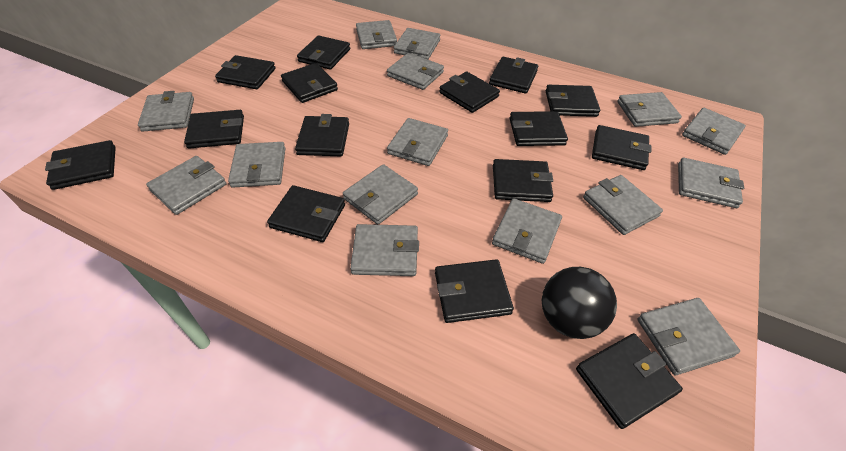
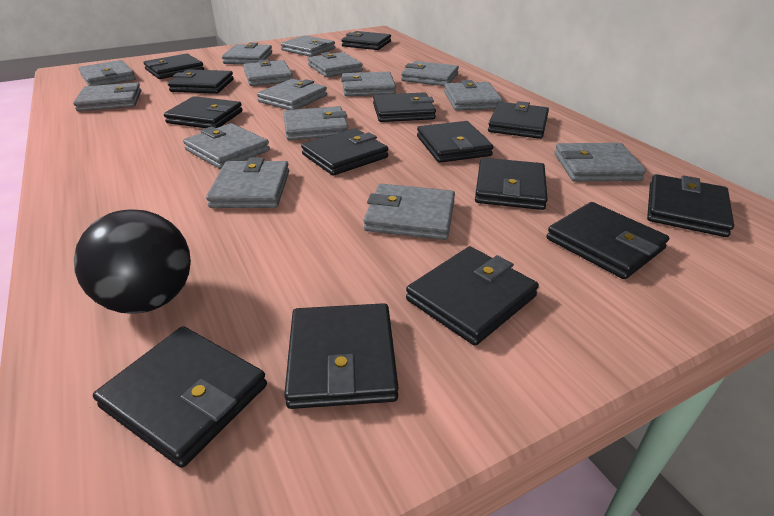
black wallet: 15 -> 14

